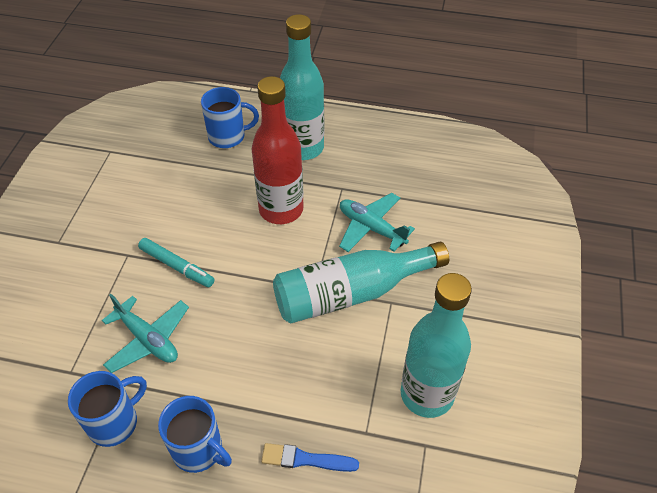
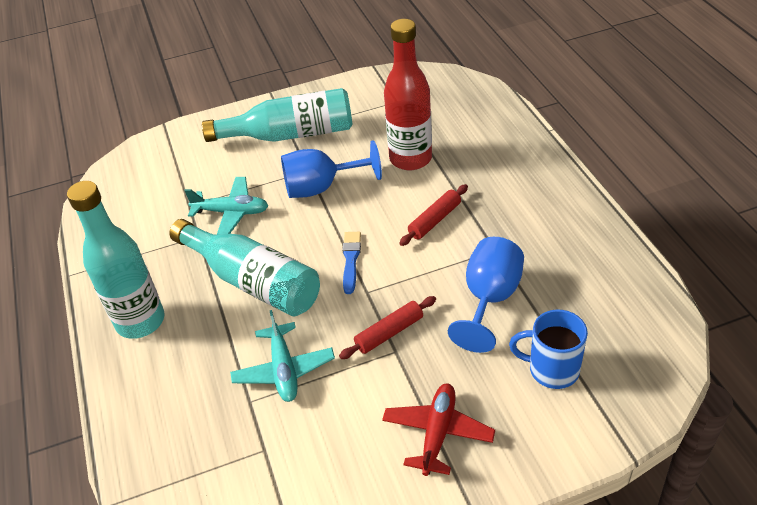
blue goblet: 0 -> 2
blue mug: 3 -> 1
red plane: 0 -> 1
red rolling pin: 0 -> 2
turquoise marker: 1 -> 0

